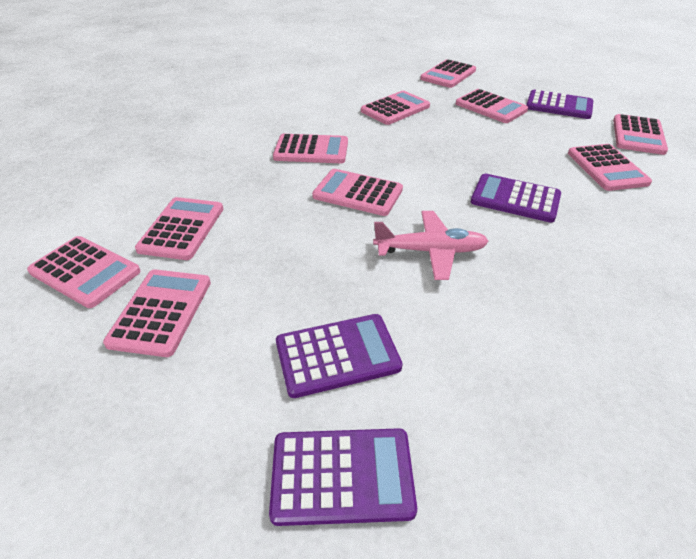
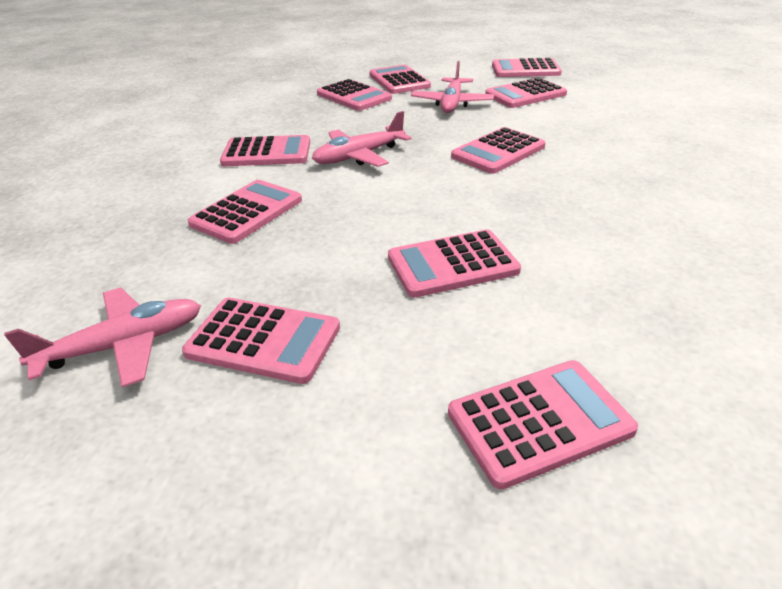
pink plane: 1 -> 3
purple calculator: 4 -> 0

